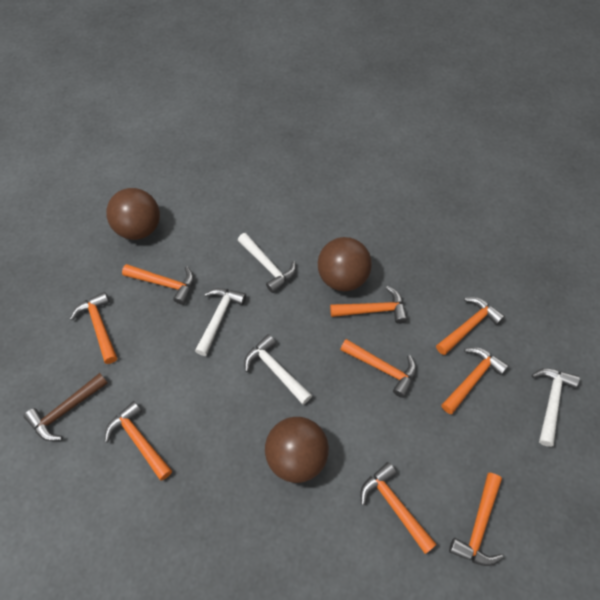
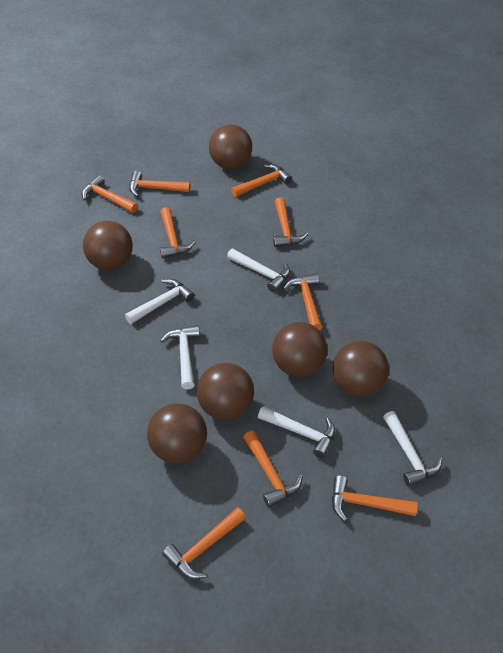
brown ball: 3 -> 6
brown hammer: 1 -> 0
white hammer: 4 -> 5

